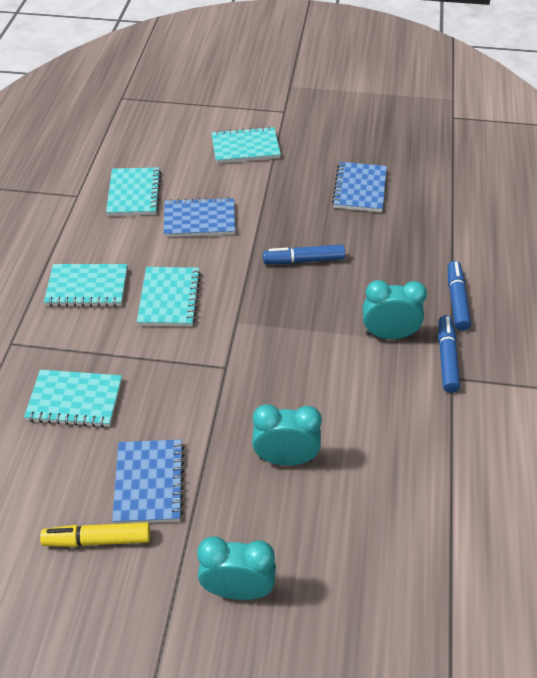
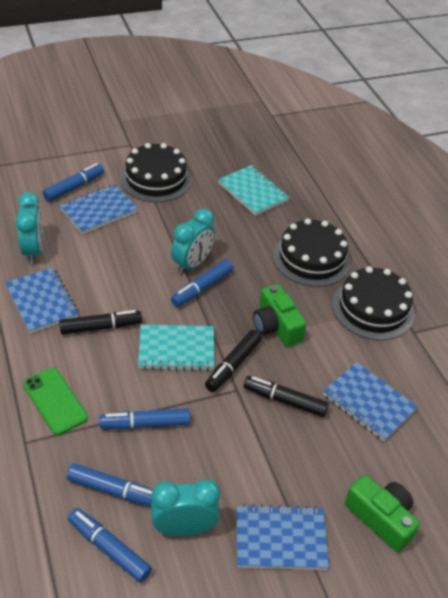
black cake: 0 -> 3
black marker: 0 -> 3
blue marker: 3 -> 5
blue notebook: 3 -> 4
green camera: 0 -> 2
green phone: 0 -> 1
turquoise notebook: 5 -> 2
yellow marker: 1 -> 0

